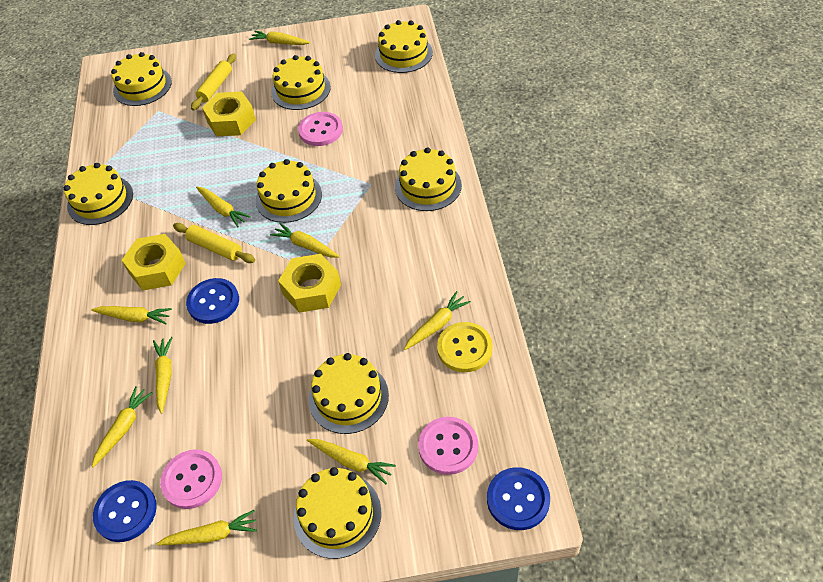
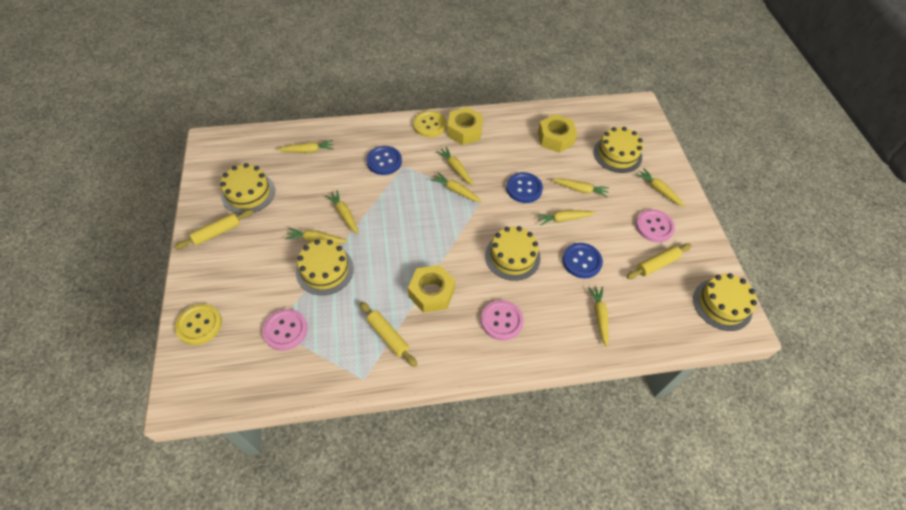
yellow button: 1 -> 2
yellow cake: 8 -> 5
yellow rolling pin: 2 -> 3

